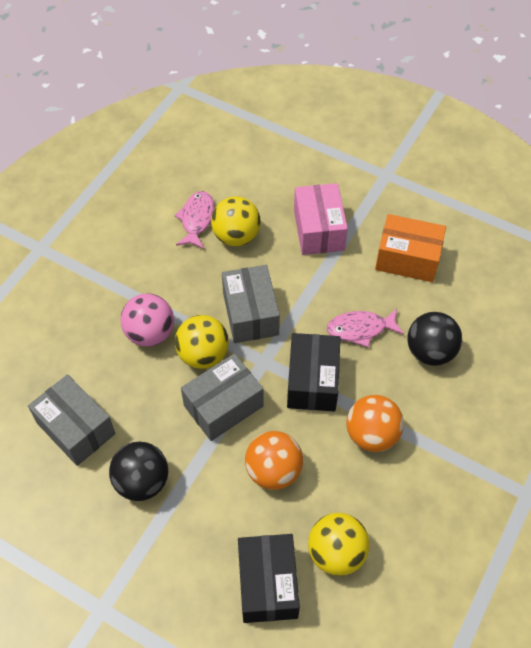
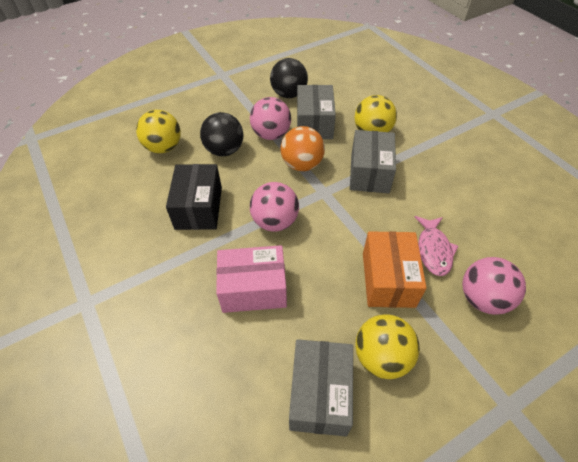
black box: 2 -> 1
orange ball: 2 -> 1
pink ball: 1 -> 3
pink fish: 2 -> 1

